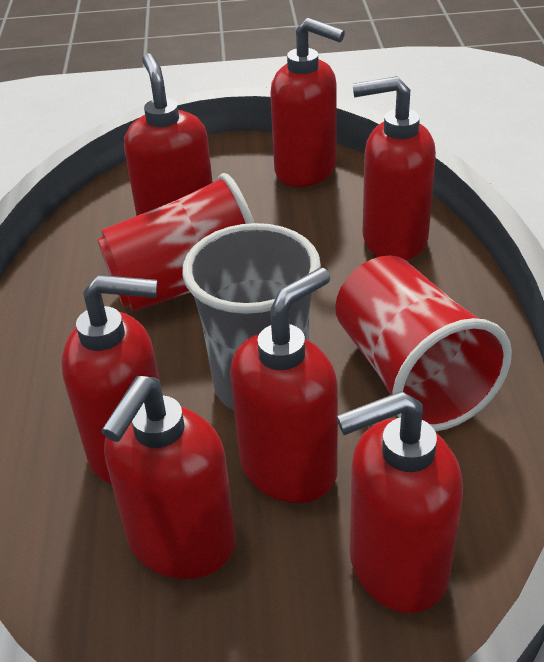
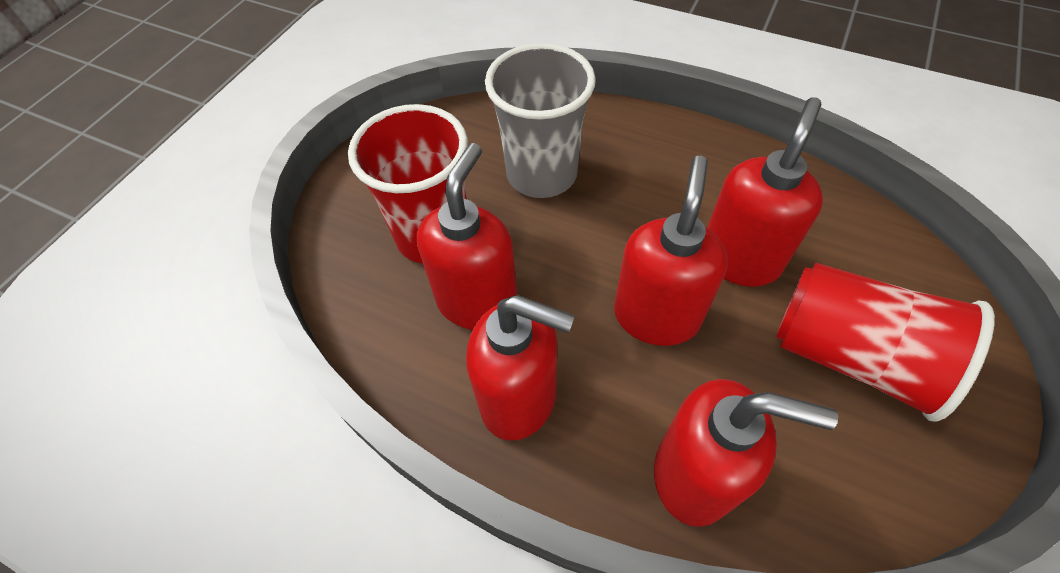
red soap dispenser: 7 -> 5

